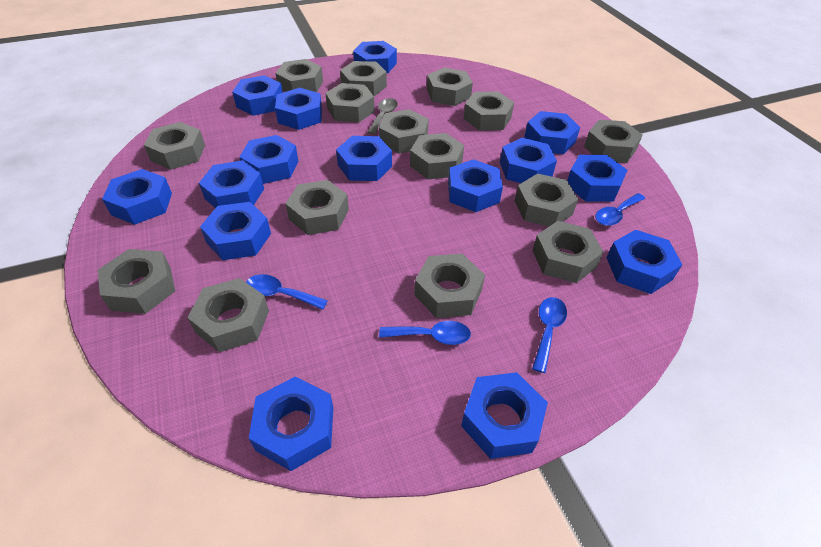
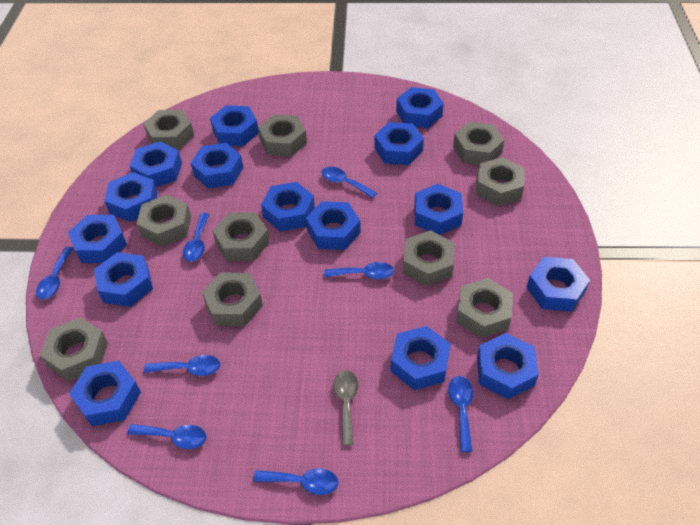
blue spoon: 4 -> 8
grey nut: 15 -> 10

